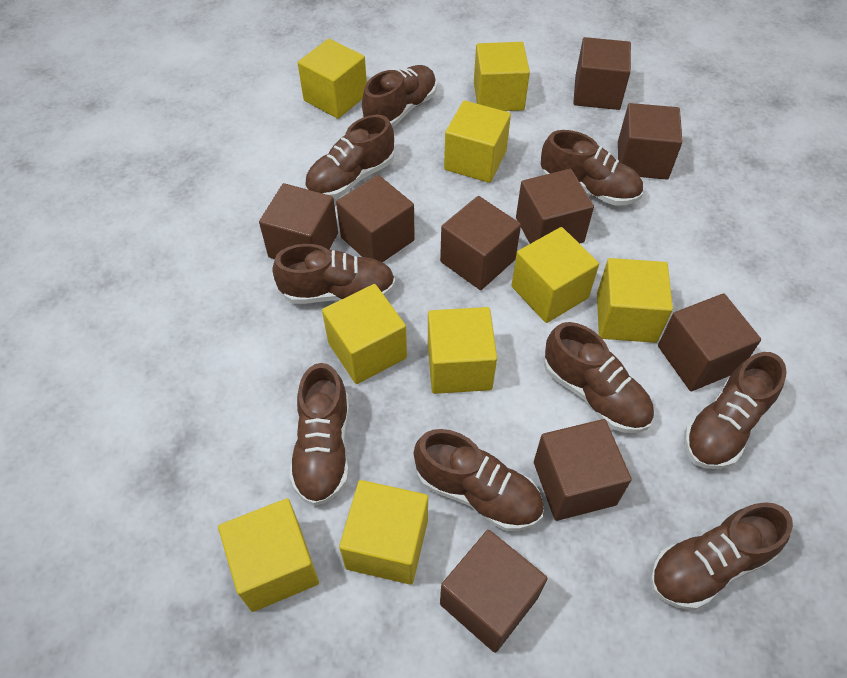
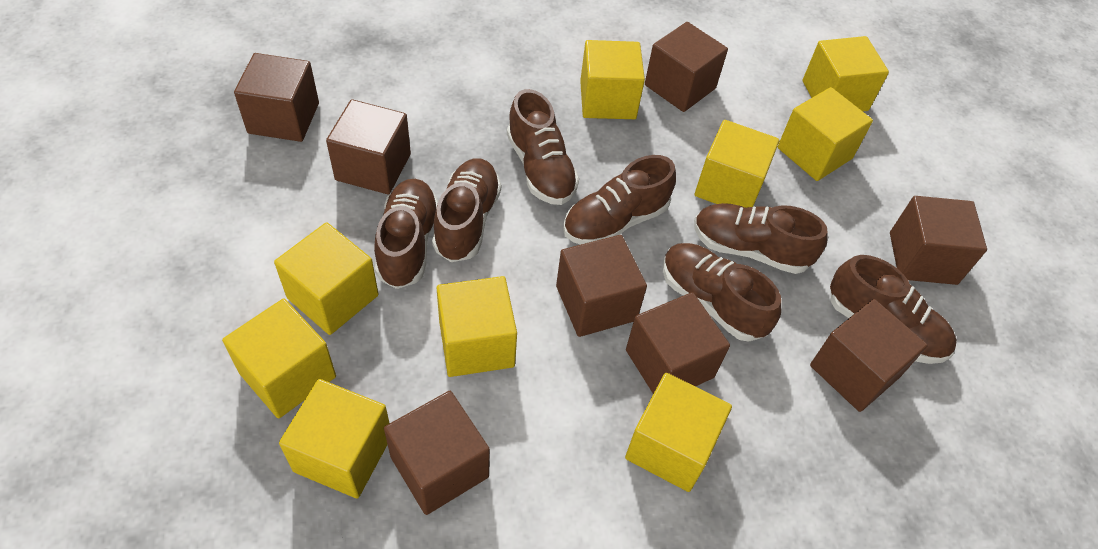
brown cube: 9 -> 8
brown shoe: 9 -> 7

